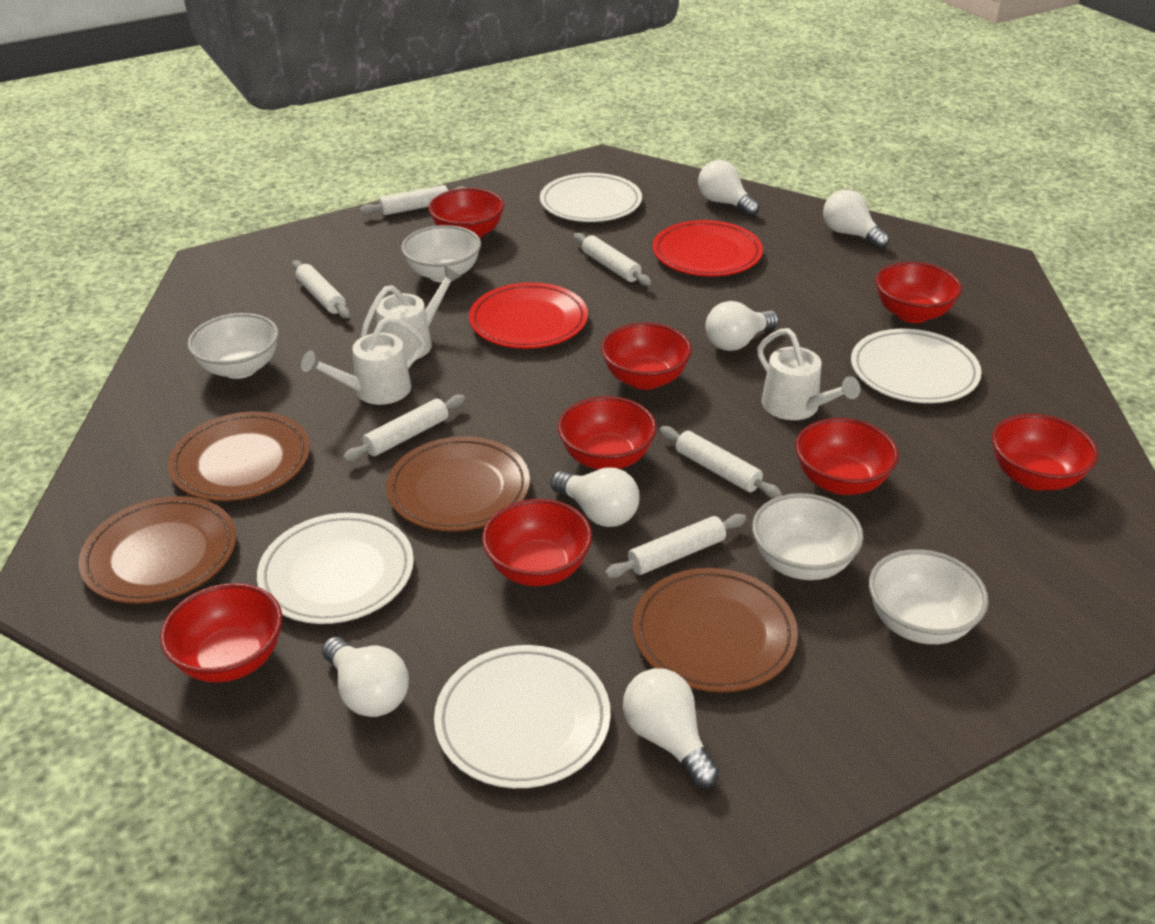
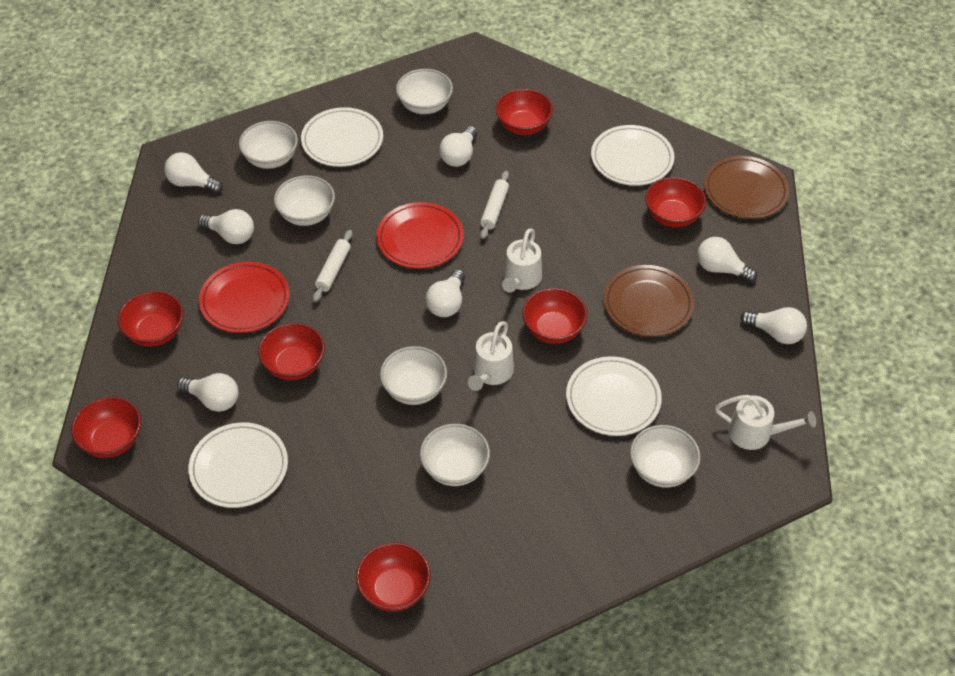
brown plate: 4 -> 2
red bowl: 8 -> 7
white bowl: 4 -> 6
white light bulb: 6 -> 7
white rolling pin: 6 -> 2

